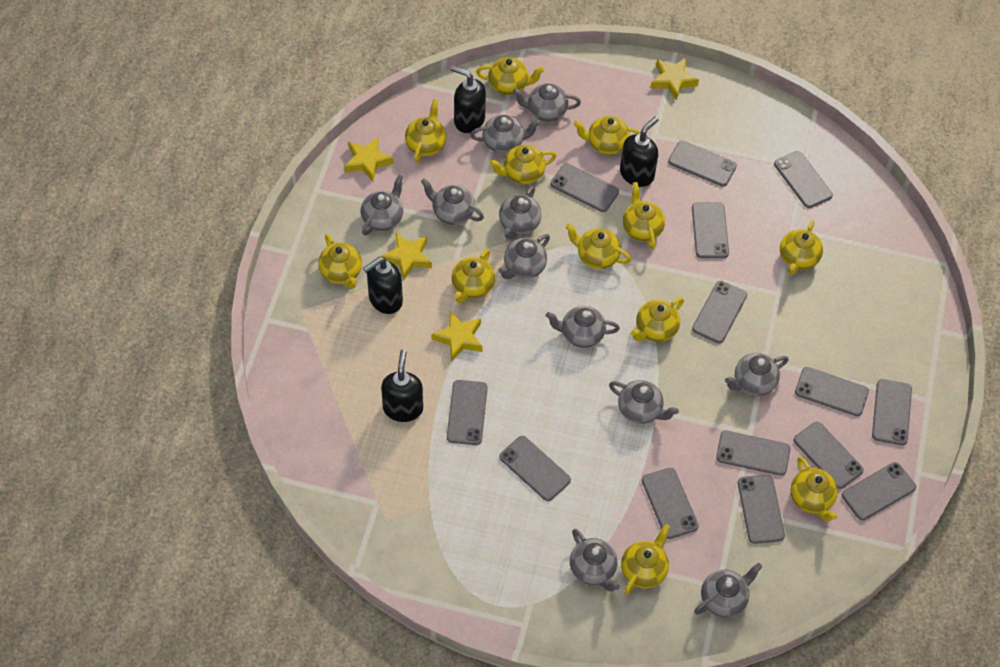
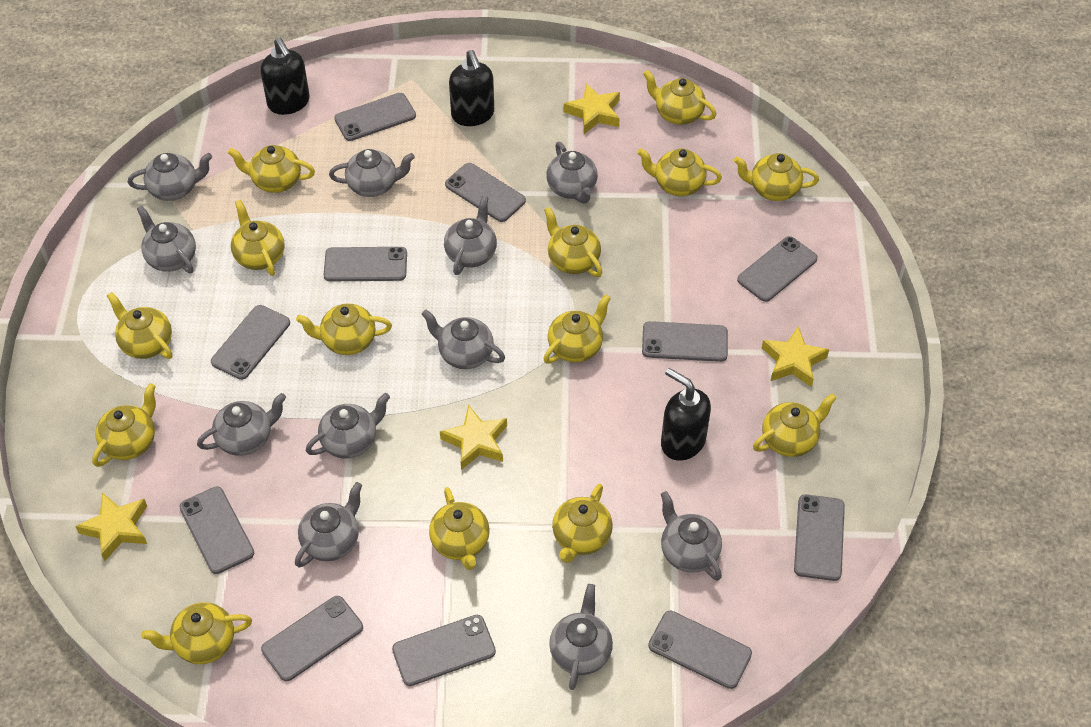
black soap dispenser: 4 -> 3
grey phone: 14 -> 11
yellow teapot: 12 -> 14

